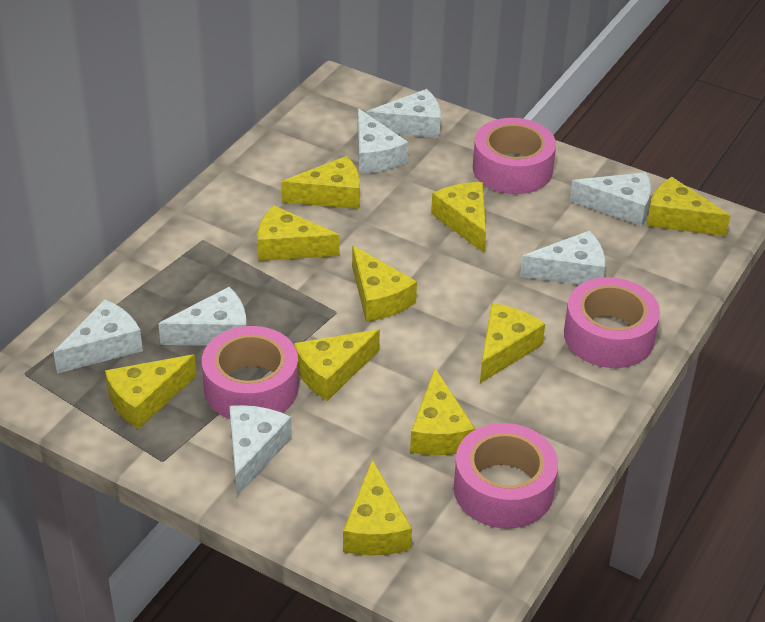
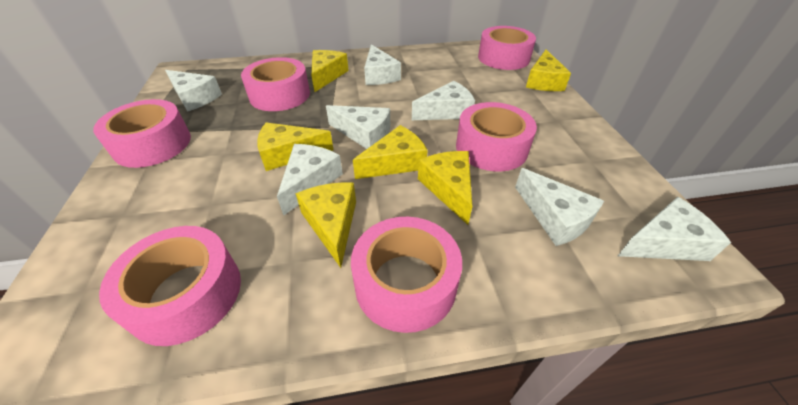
pink tape: 4 -> 6
yellow cheese: 10 -> 6

